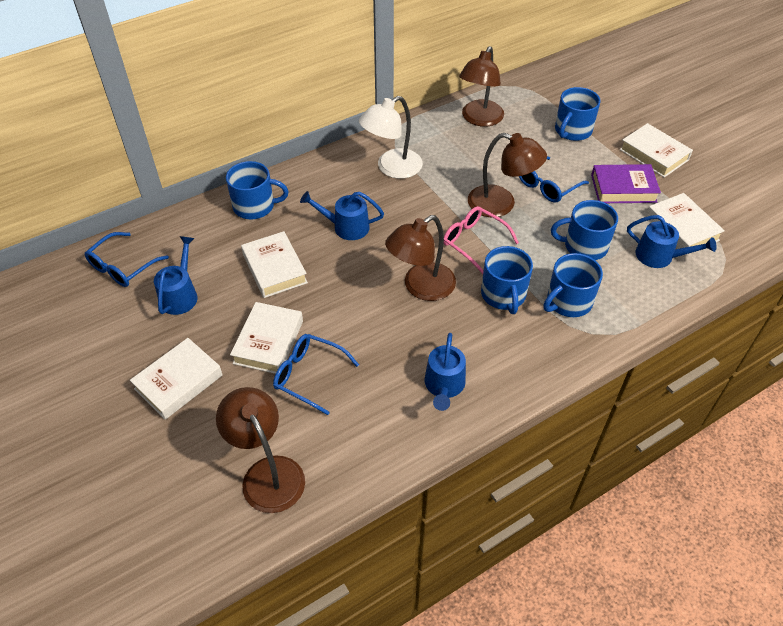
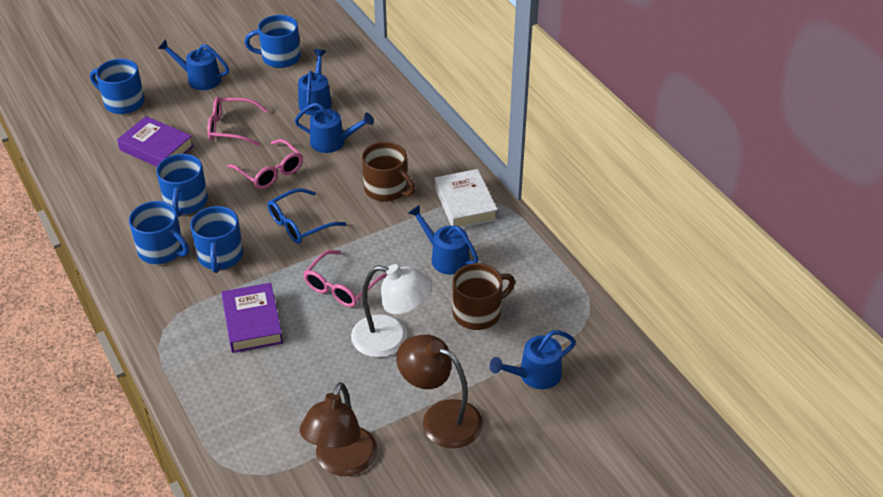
blue glasses: 3 -> 1
blue watering can: 4 -> 5
brown lamp: 4 -> 2
brown mug: 0 -> 2
pink glasses: 1 -> 3
purple book: 1 -> 2
white book: 5 -> 1

